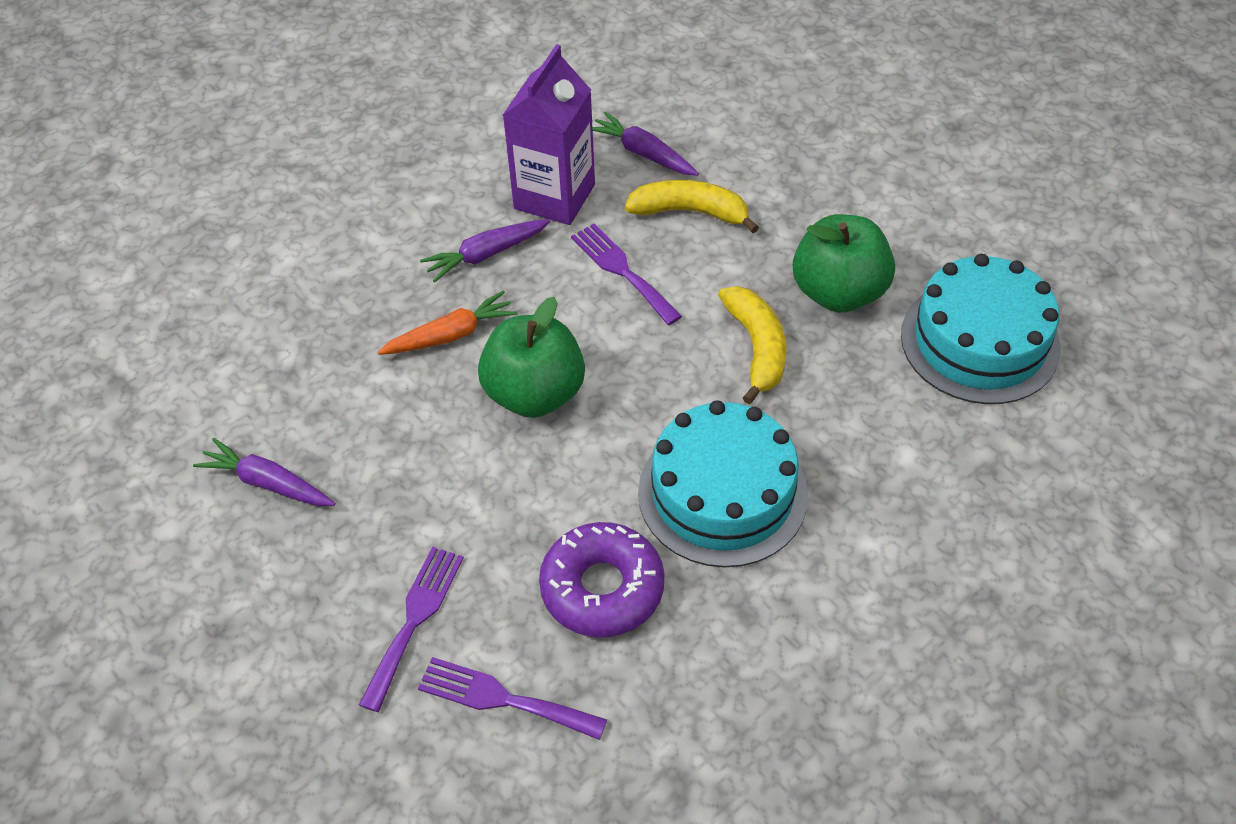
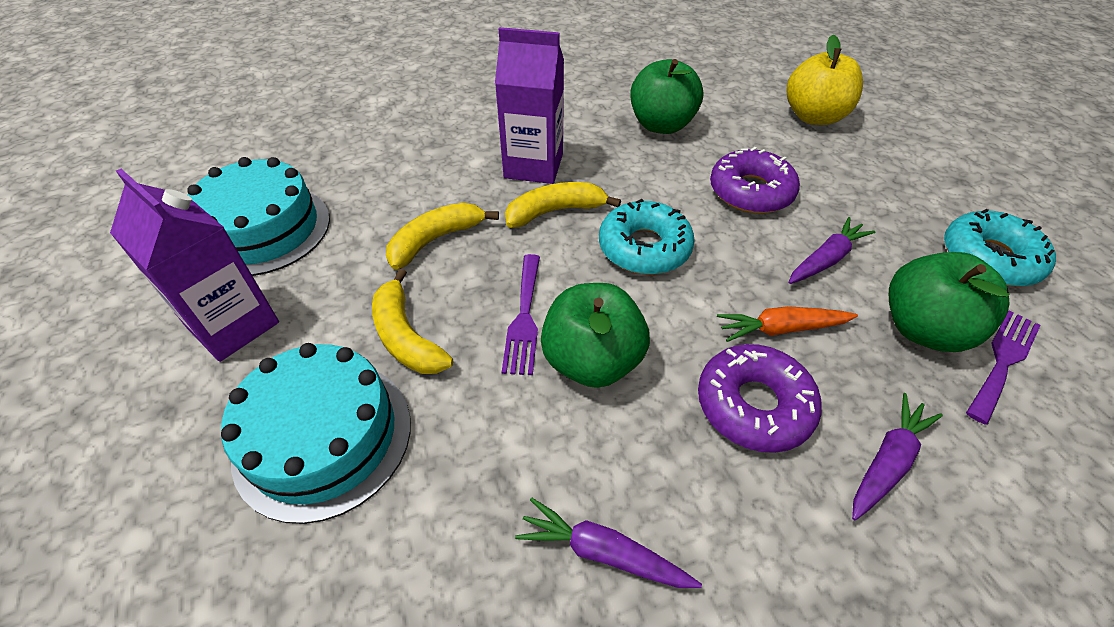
green apple: 2 -> 3
purple carton: 1 -> 2
purple donut: 1 -> 2
purple fork: 3 -> 2
turquoise donut: 0 -> 2
yellow apple: 0 -> 1
yellow banana: 2 -> 3

